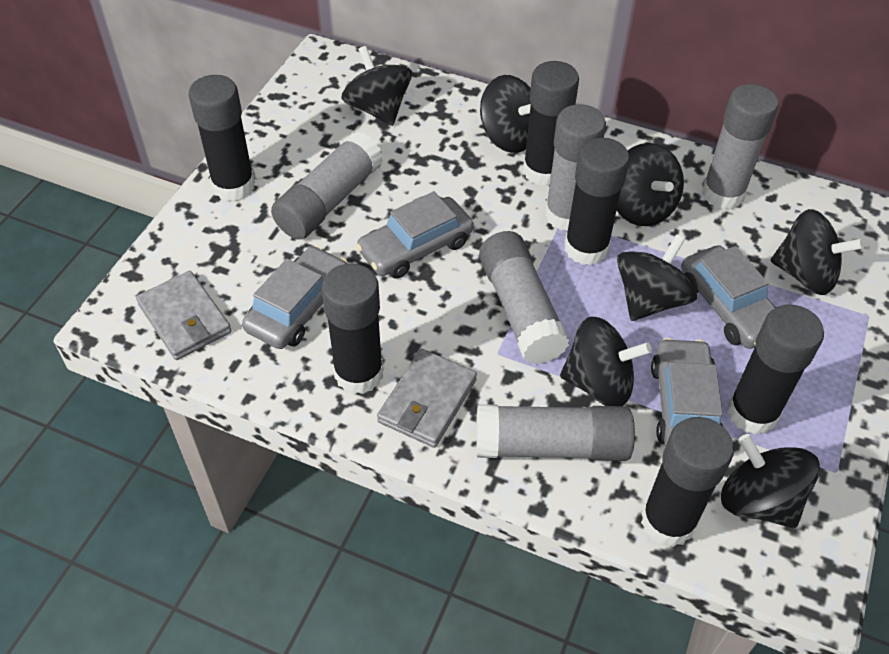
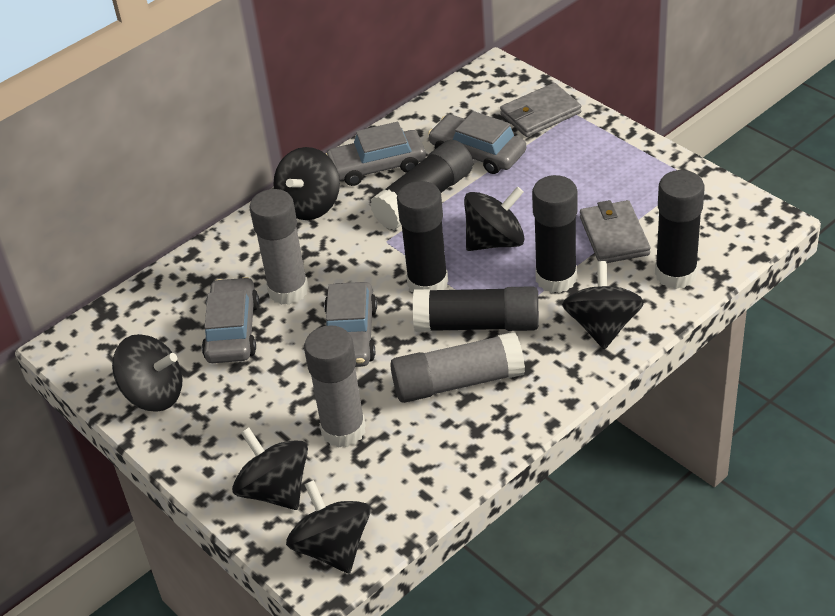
black glue stick: 6 -> 5
black spinning top: 7 -> 6
grey glue stick: 5 -> 3

